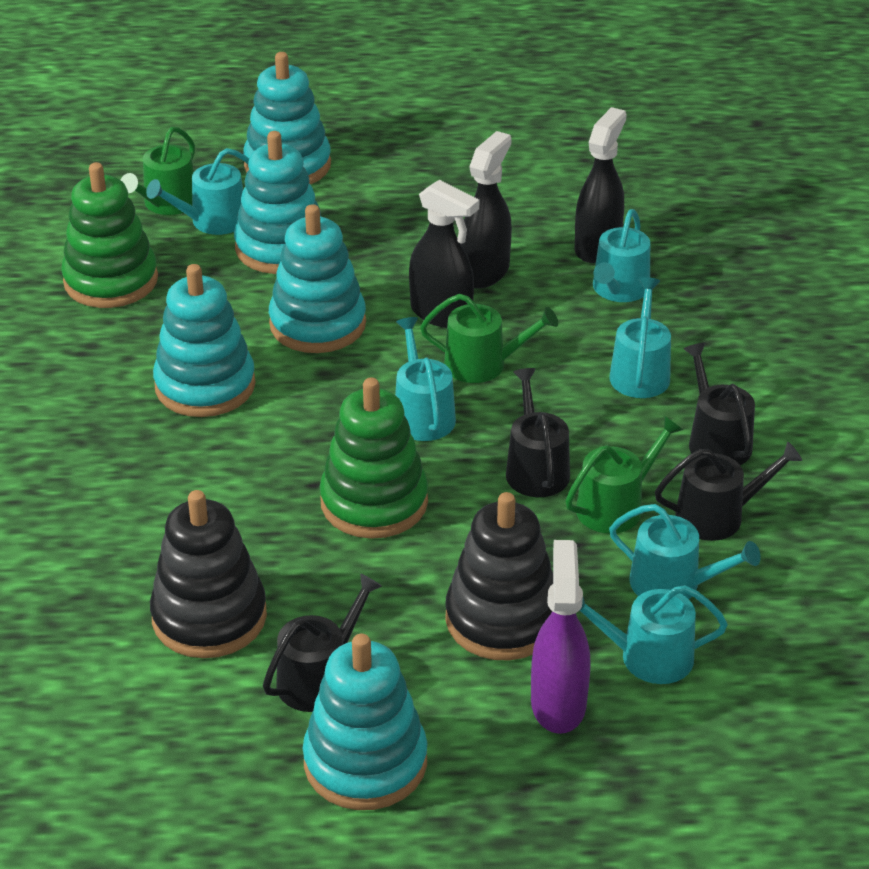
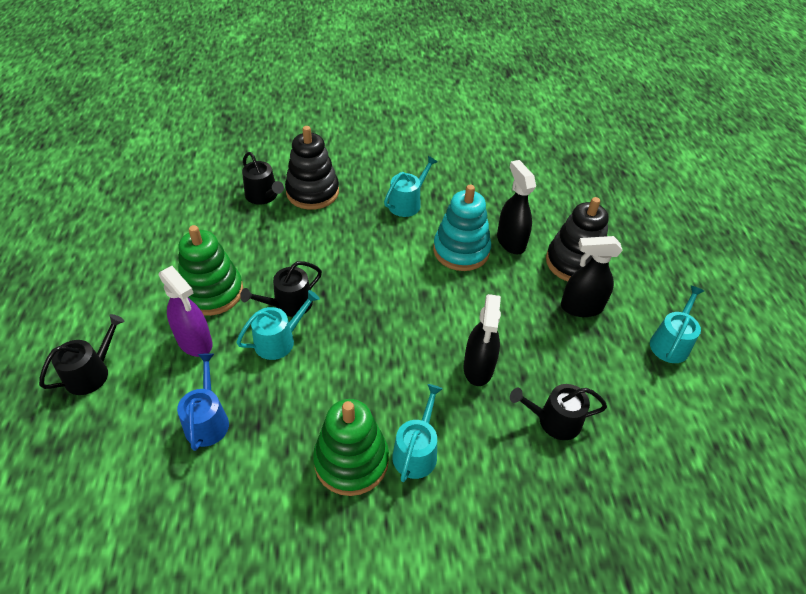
blue watering can: 0 -> 1
green watering can: 3 -> 0
turquoise stacking toy: 5 -> 1
turquoise watering can: 6 -> 4

